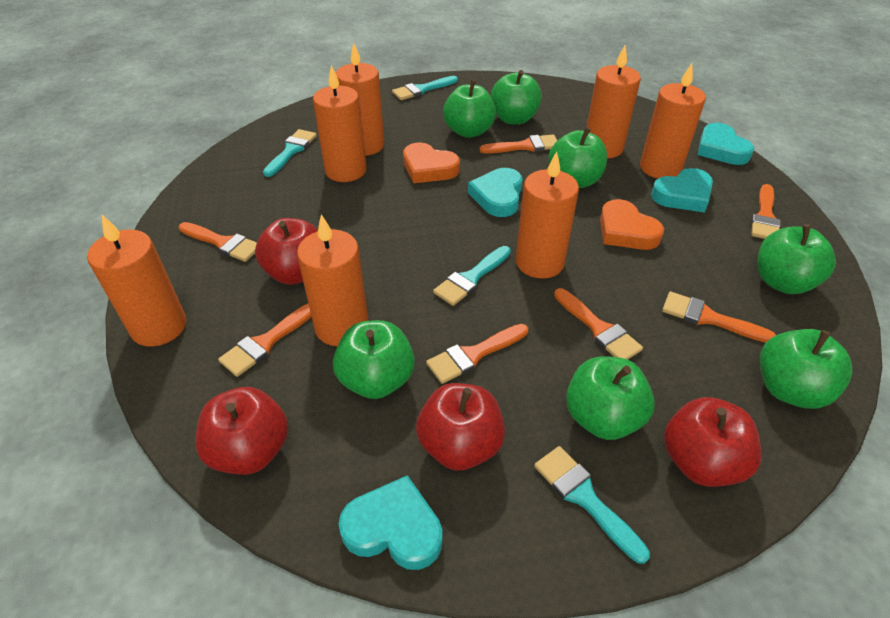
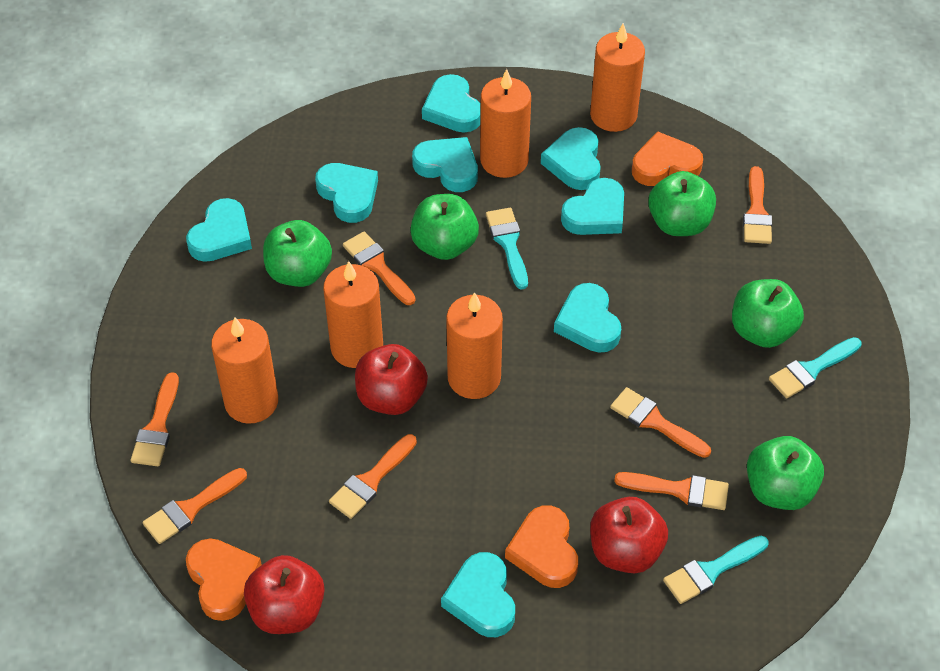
green apple: 7 -> 5
orange candle: 7 -> 5
orange heart: 2 -> 3
red apple: 4 -> 3
turquoise brush: 4 -> 3
turquoise heart: 4 -> 8

